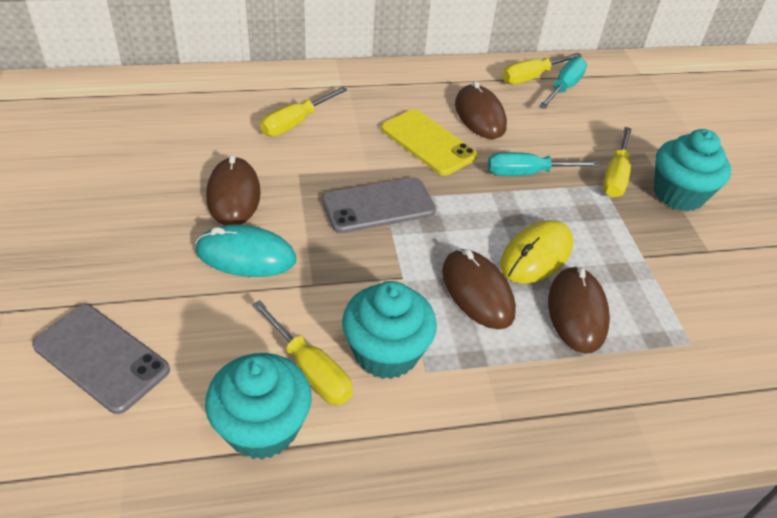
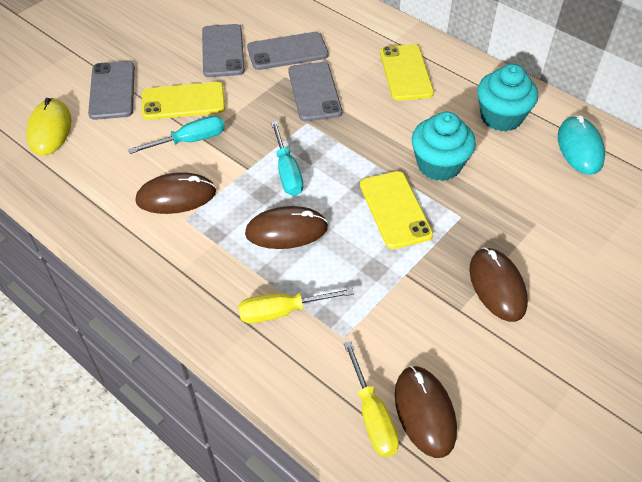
grey phone: 2 -> 4
turquoise cupcake: 3 -> 2
yellow phone: 1 -> 3
yellow screwdriver: 4 -> 2

